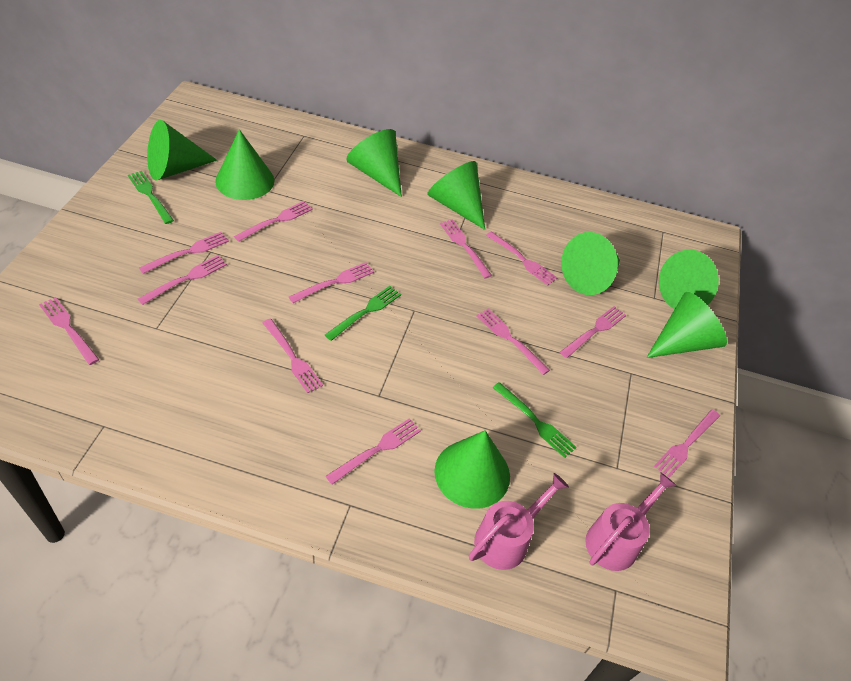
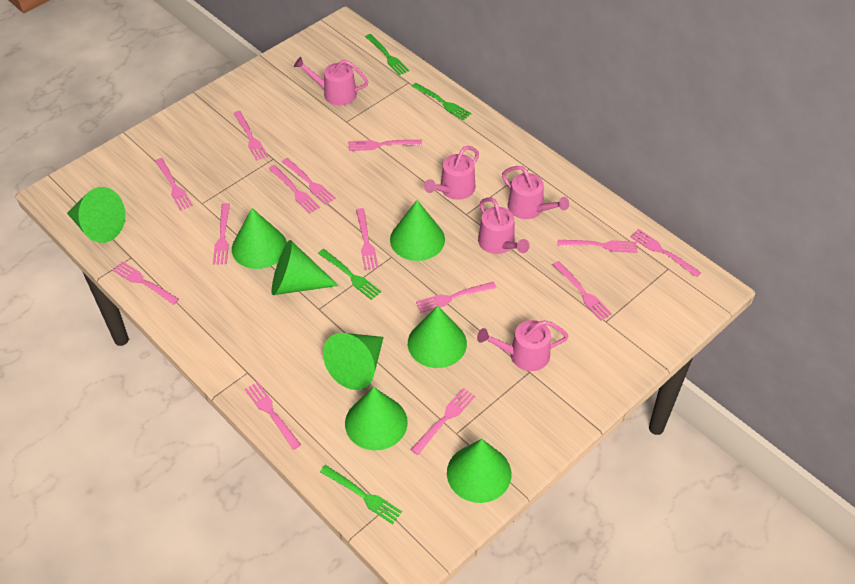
green fork: 3 -> 4
pink fork: 12 -> 14
pink watering can: 2 -> 5

